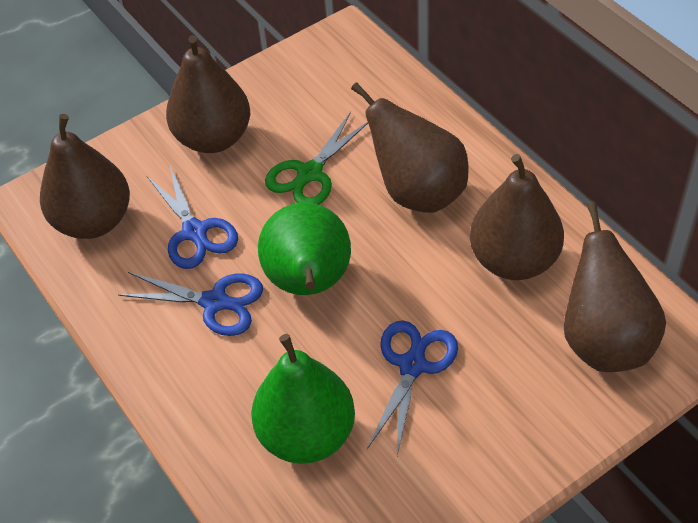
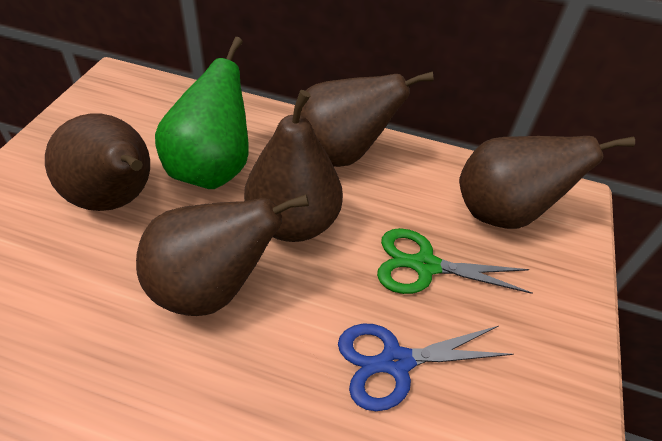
blue scissors: 3 -> 1
green pear: 2 -> 1

